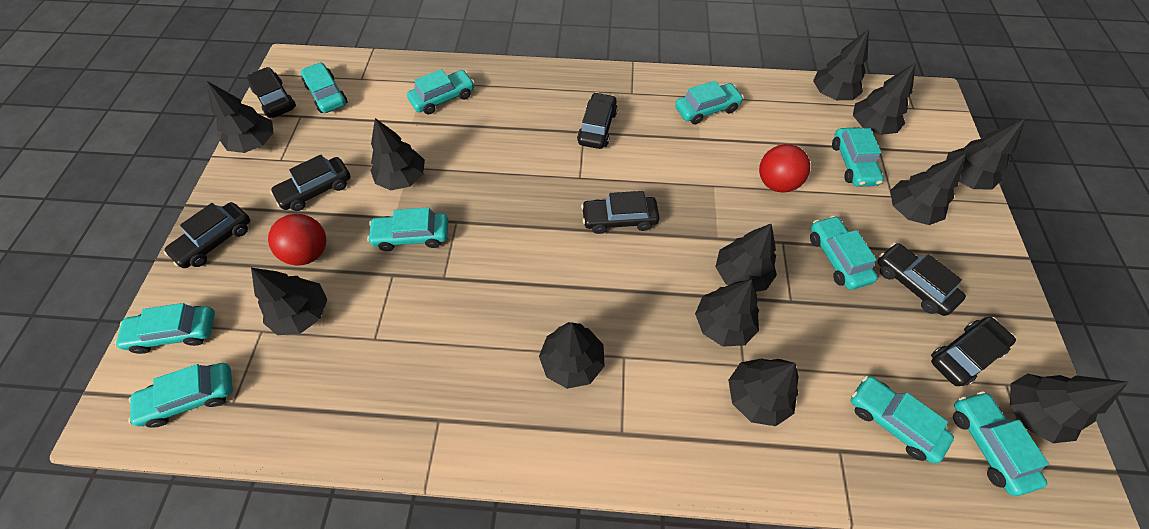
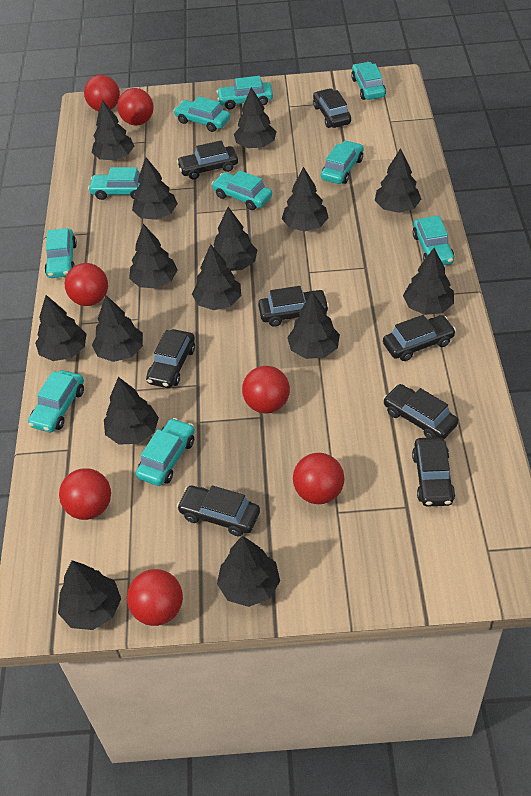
black car: 7 -> 8
black tree: 12 -> 15
red ball: 2 -> 7

